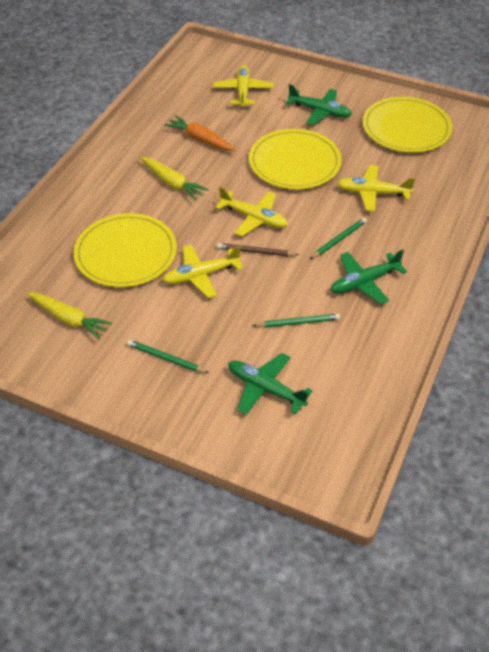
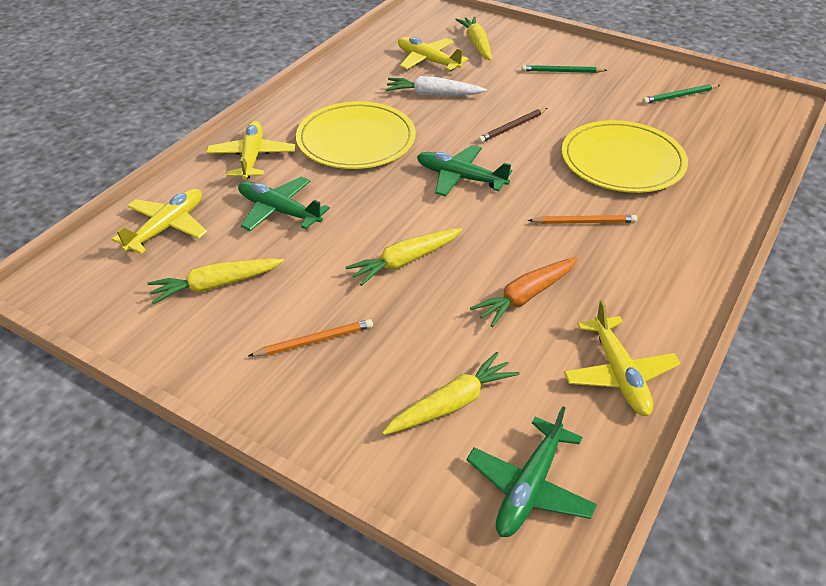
green pencil: 3 -> 2
orange pencil: 0 -> 2
white carrot: 0 -> 1
yellow carrot: 2 -> 4
yellow plate: 3 -> 2

